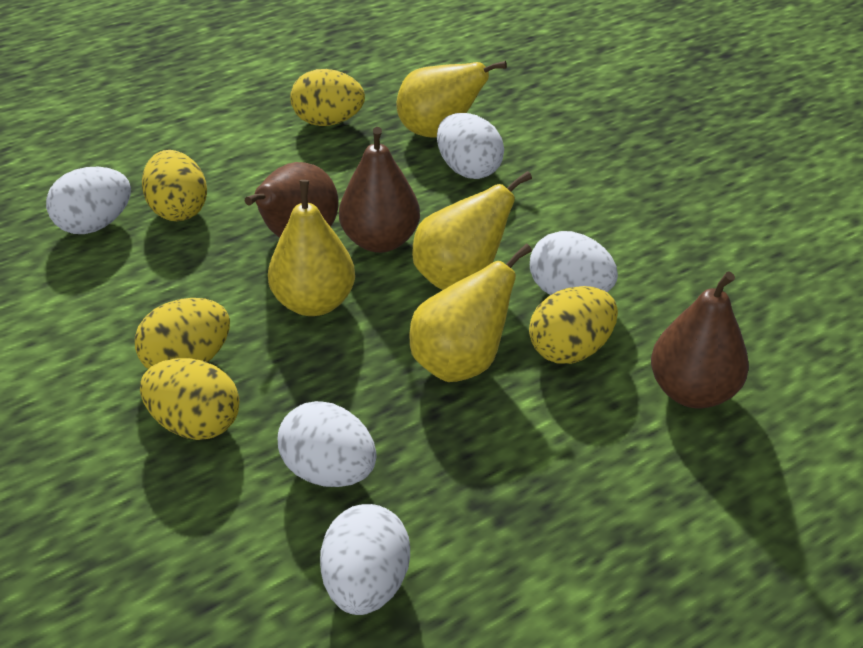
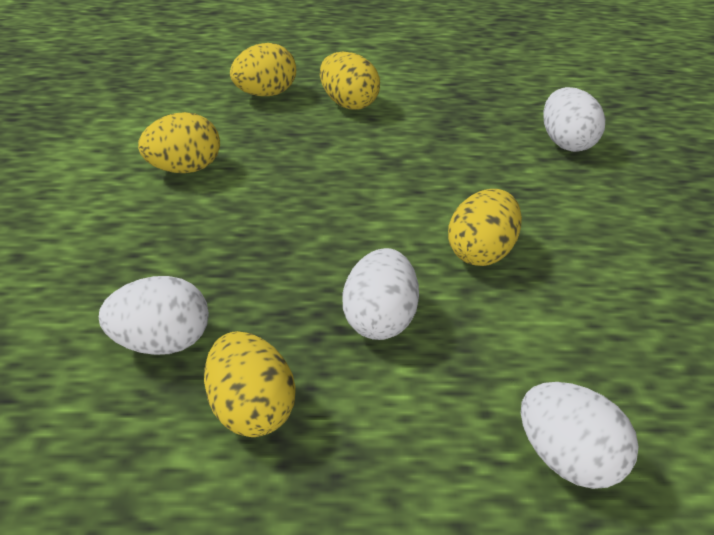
brown pear: 3 -> 0
white egg: 5 -> 4
yellow pear: 4 -> 0

